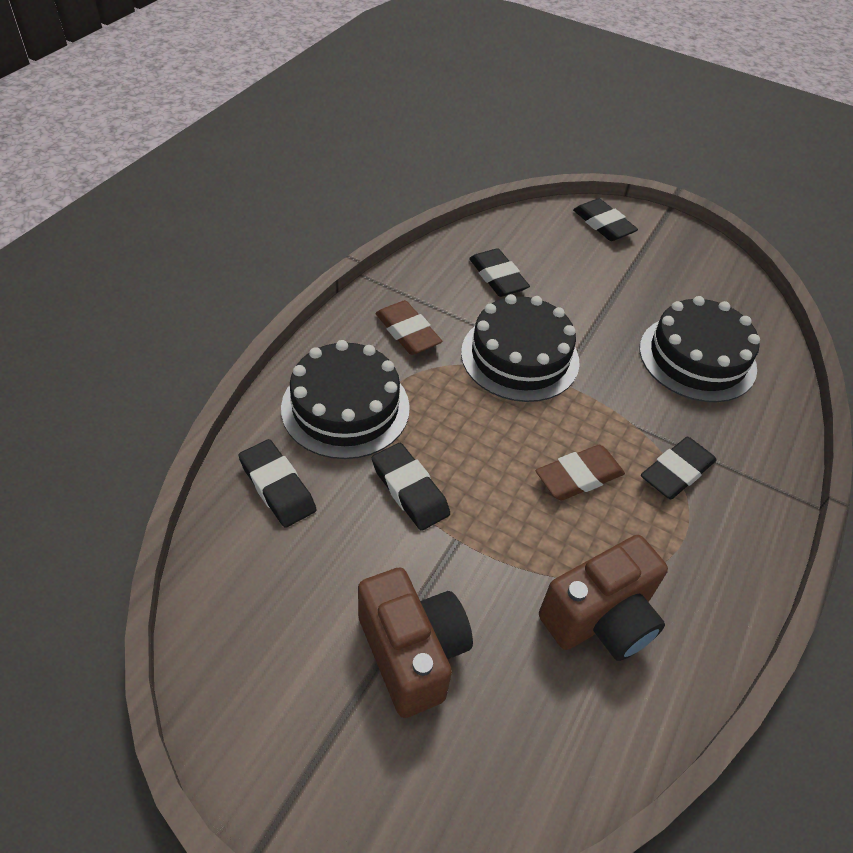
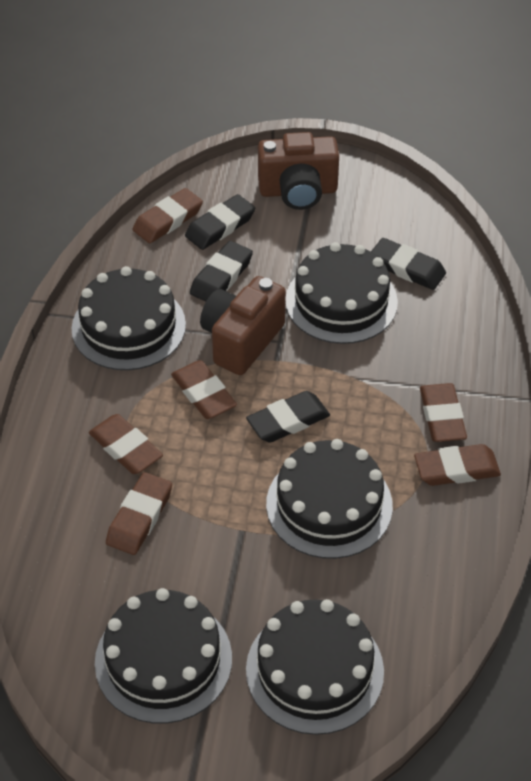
black cake: 3 -> 5
black eraser: 5 -> 4
brown eraser: 2 -> 6

